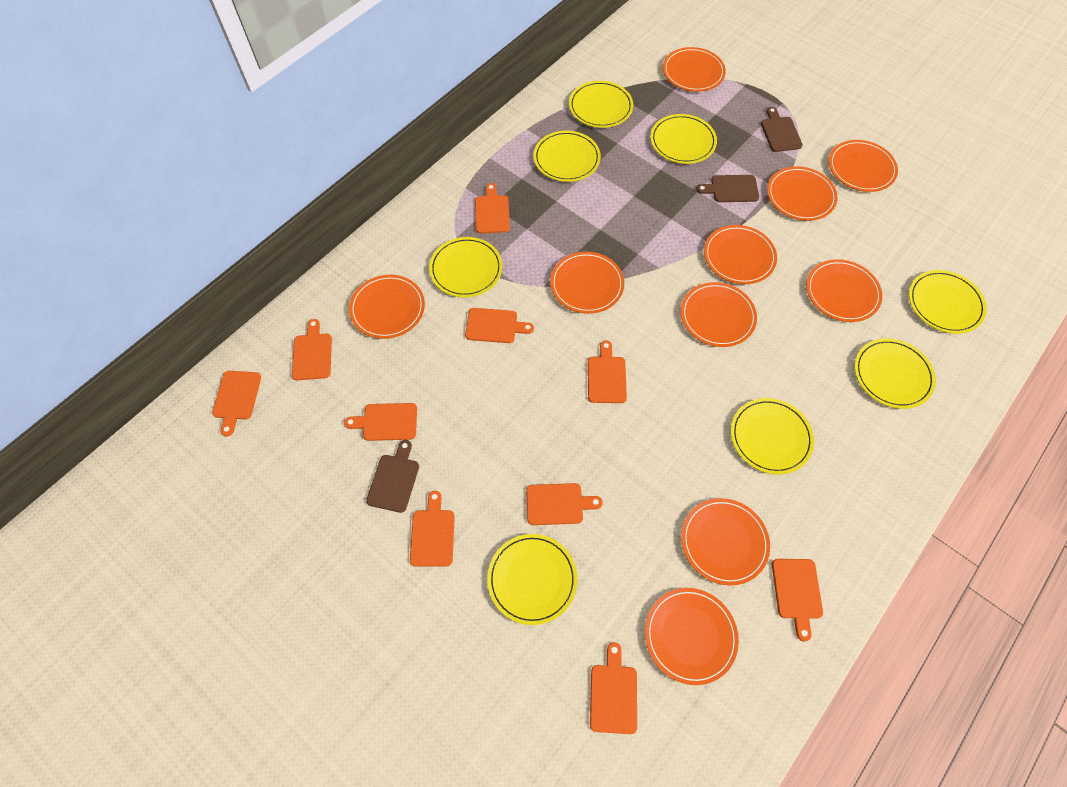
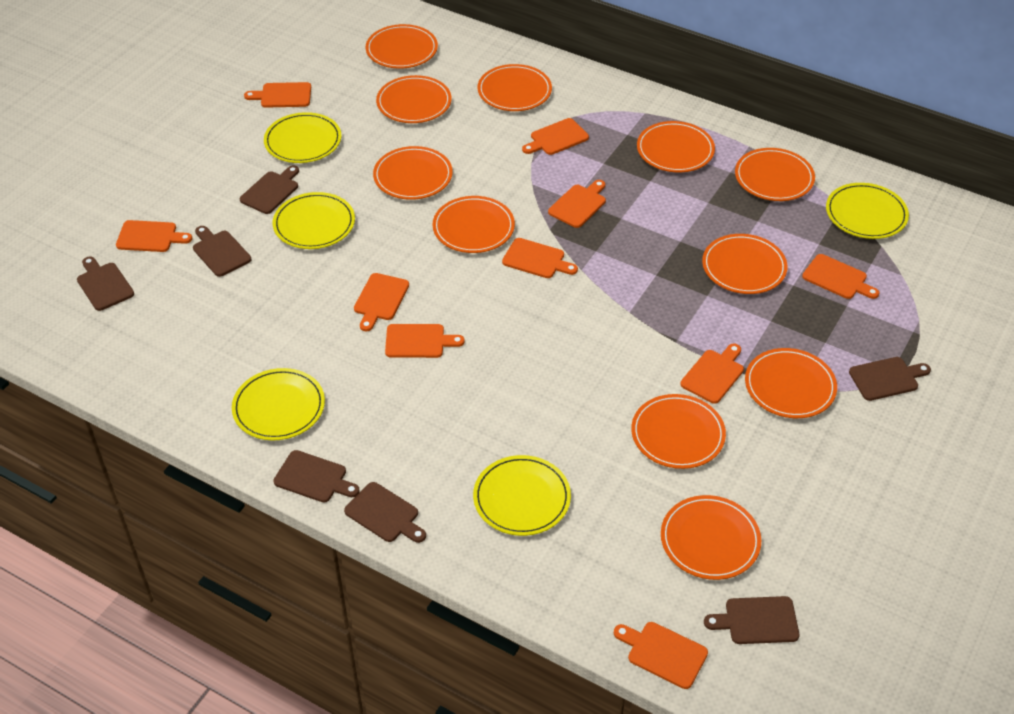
brown cutting board: 3 -> 7
orange plate: 10 -> 11
yellow plate: 8 -> 5

